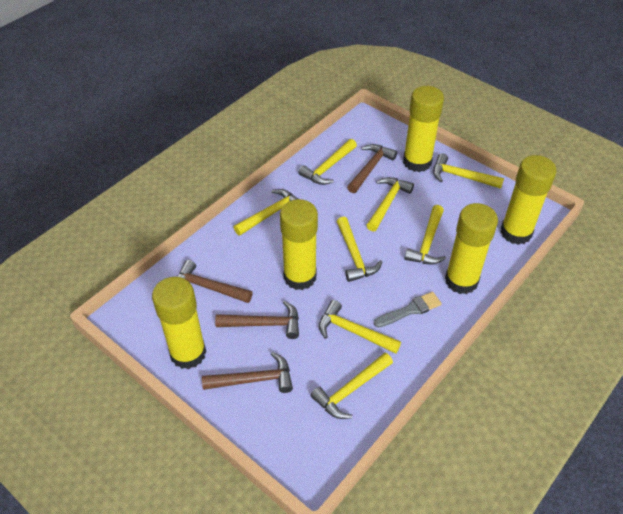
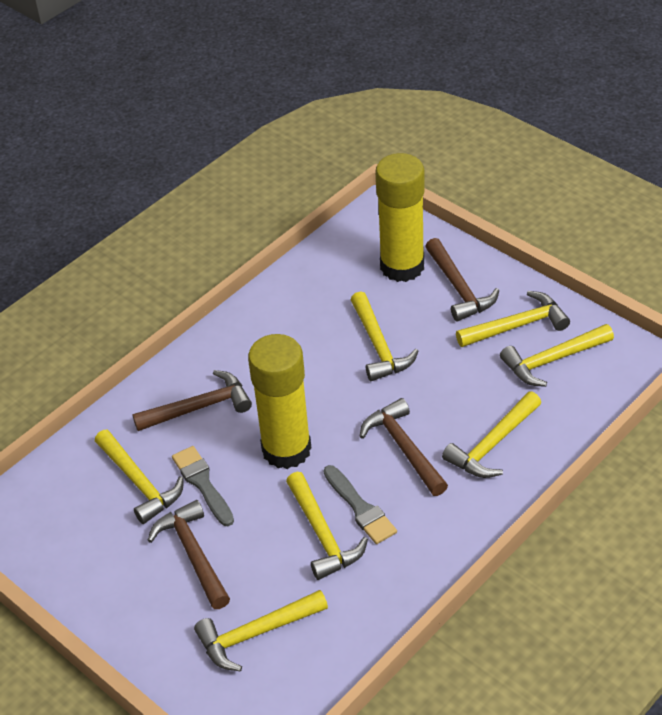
grey brush: 1 -> 2
yellow glue stick: 5 -> 2
yellow hammer: 8 -> 7

